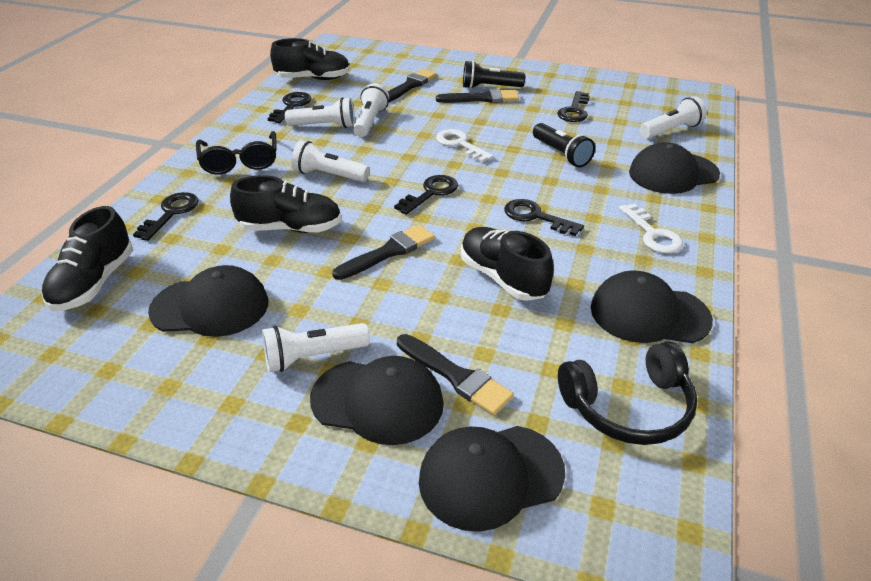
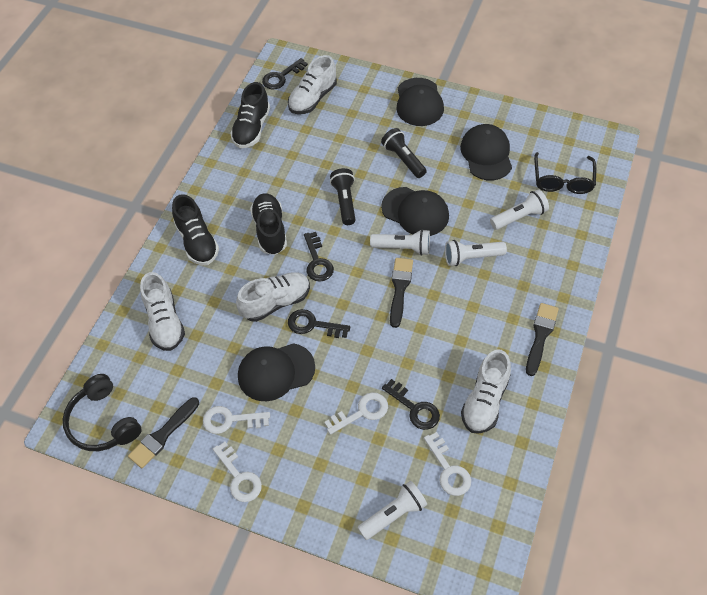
black brush: 4 -> 3
black cap: 5 -> 4
black key: 5 -> 4
black shoe: 4 -> 3
white flashlight: 5 -> 4
white key: 2 -> 4
white shoe: 0 -> 4

